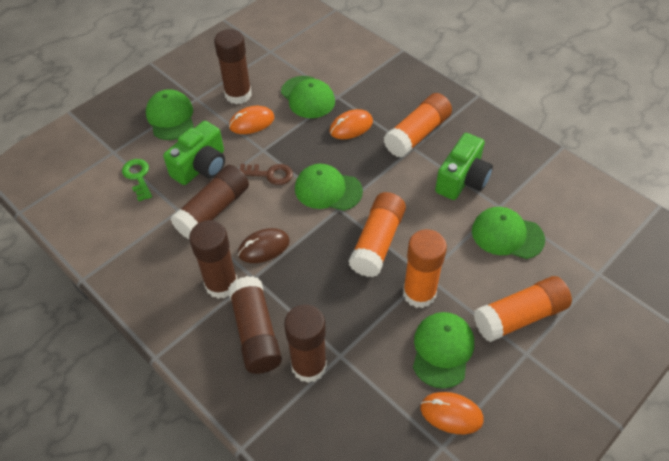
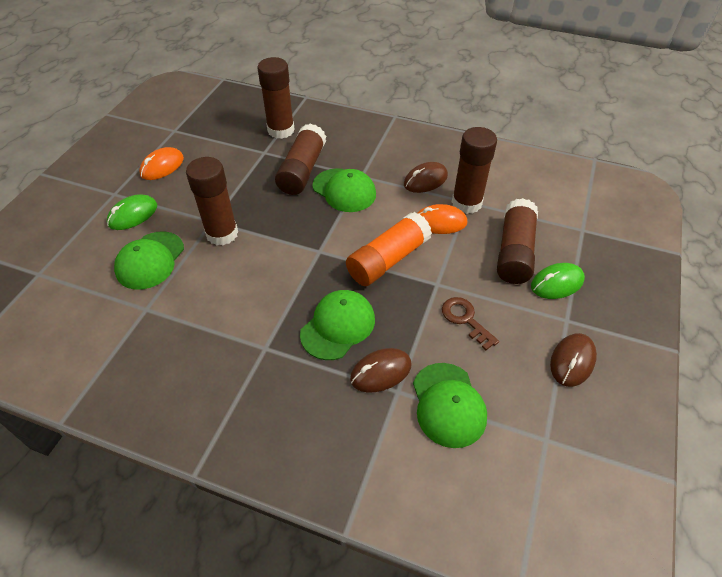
brown mouse: 1 -> 3
green camera: 2 -> 0
green cap: 5 -> 4
green key: 1 -> 0
green mouse: 0 -> 2
orange glue stick: 4 -> 1
orange mouse: 3 -> 2

